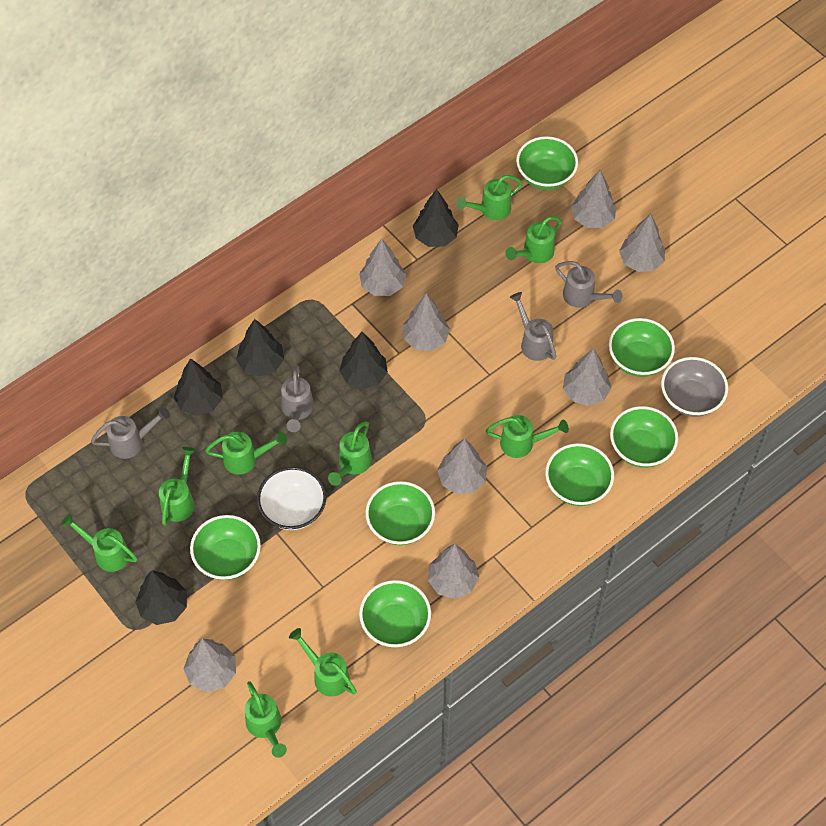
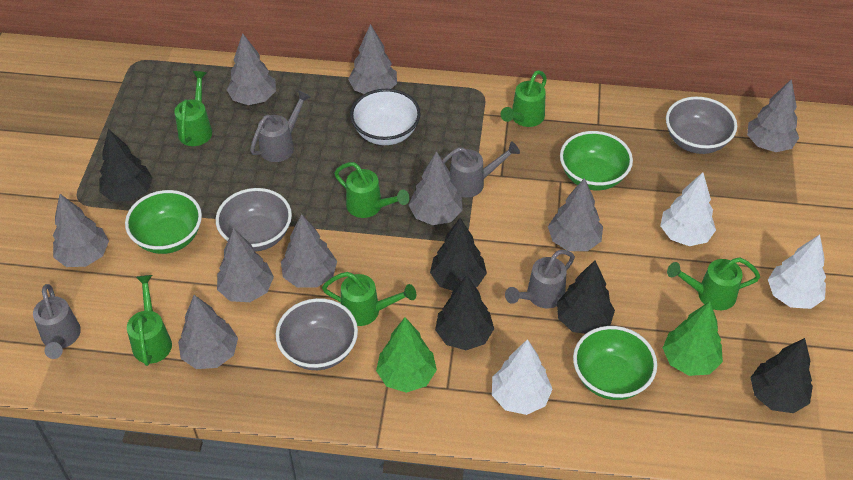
green bowl: 7 -> 3
green tree: 0 -> 2
green watering can: 9 -> 6
grey bowl: 1 -> 3
grey tree: 8 -> 9
white tree: 0 -> 3

